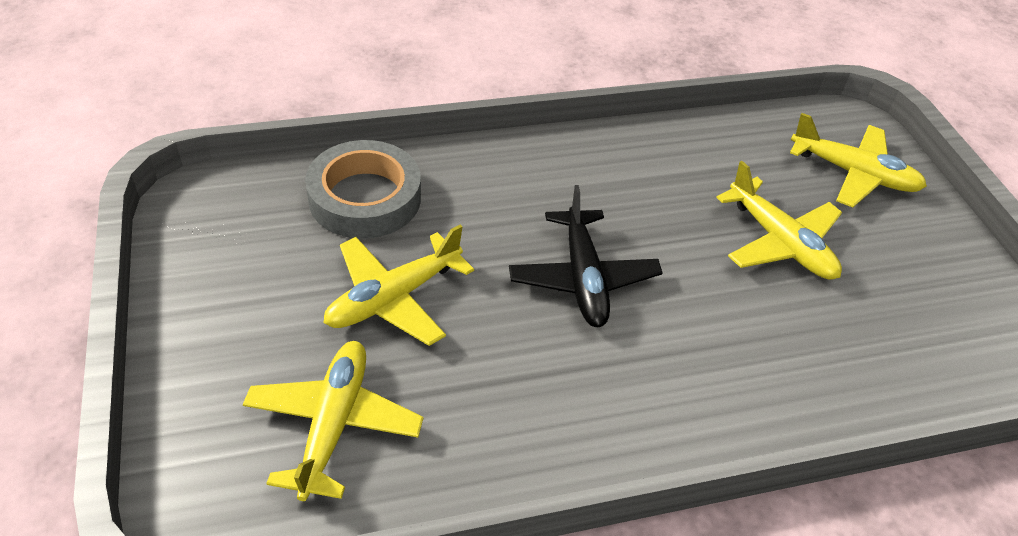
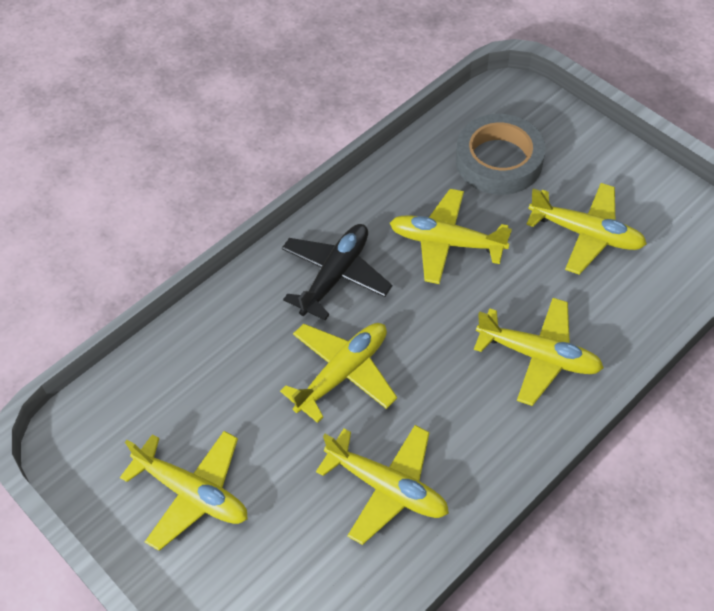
yellow plane: 4 -> 6

